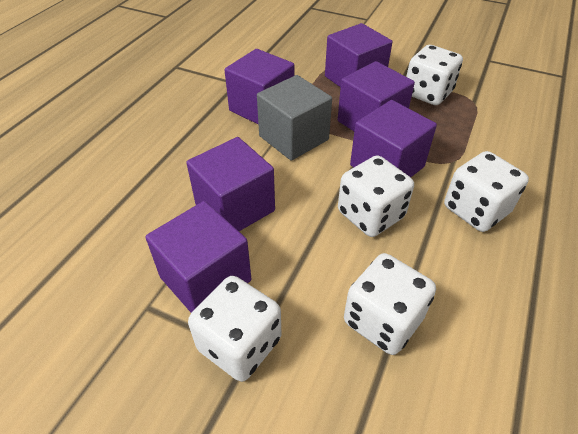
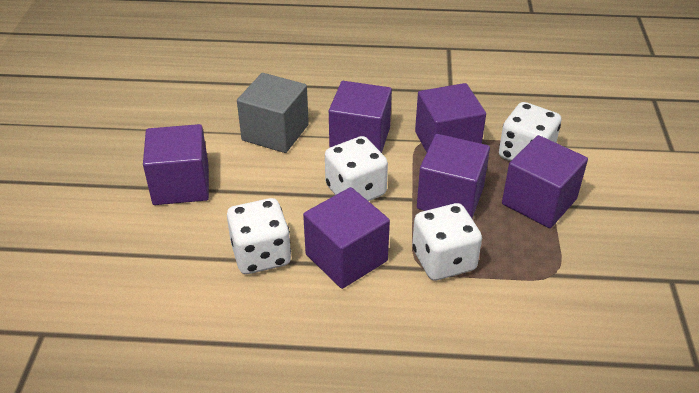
white dice: 5 -> 4

